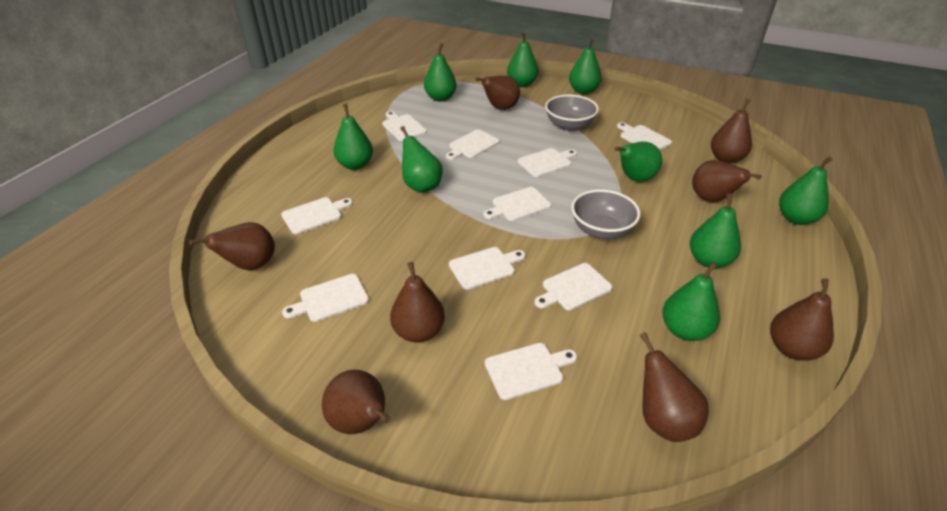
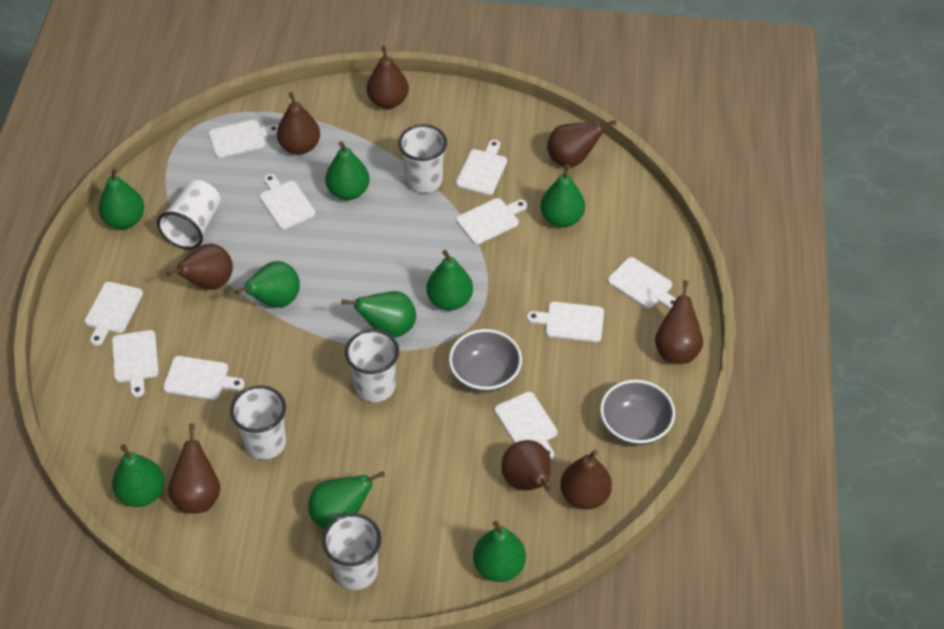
white cup: 0 -> 5

